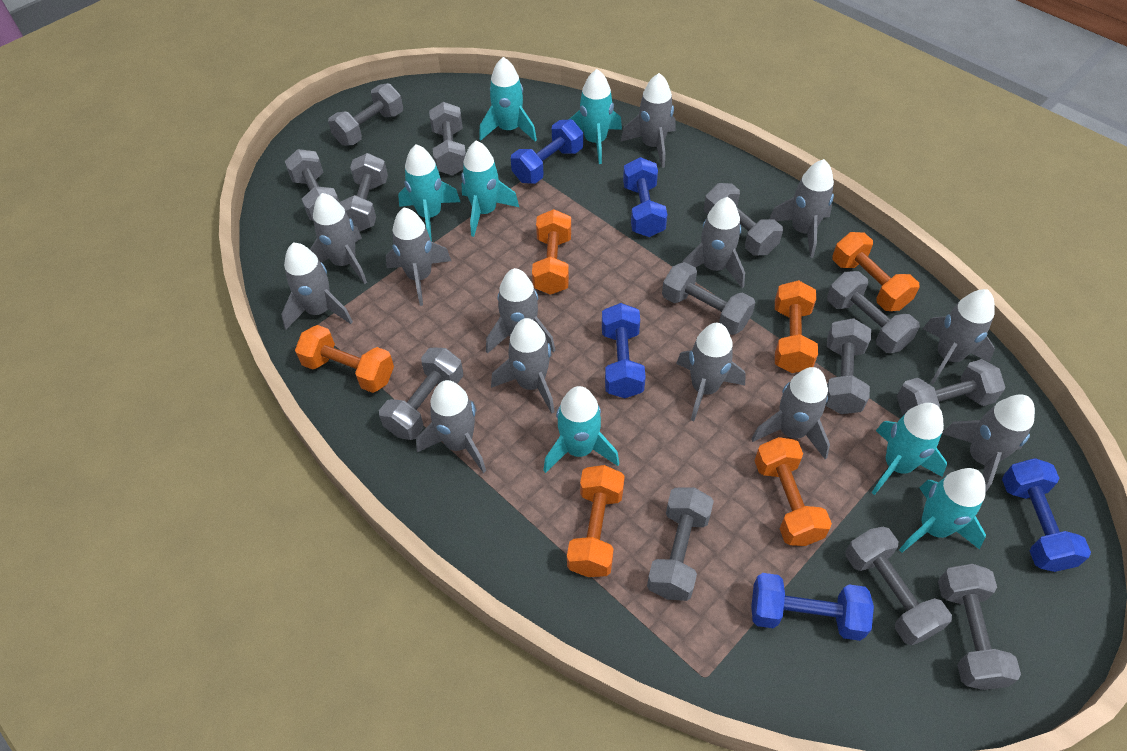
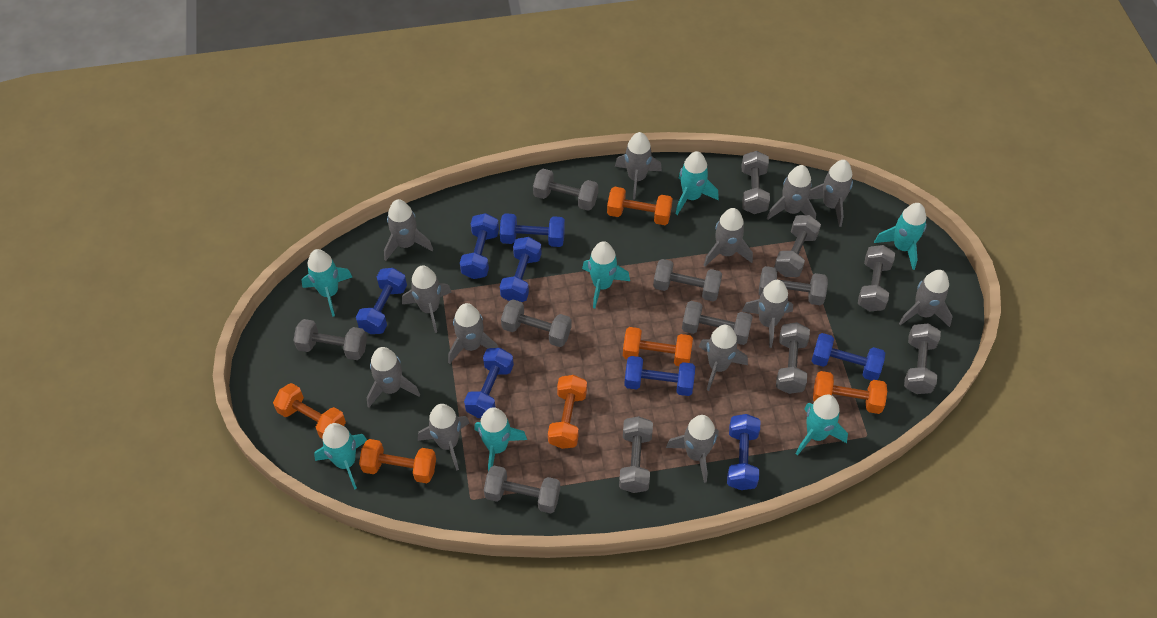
blue dumbbell: 5 -> 8

